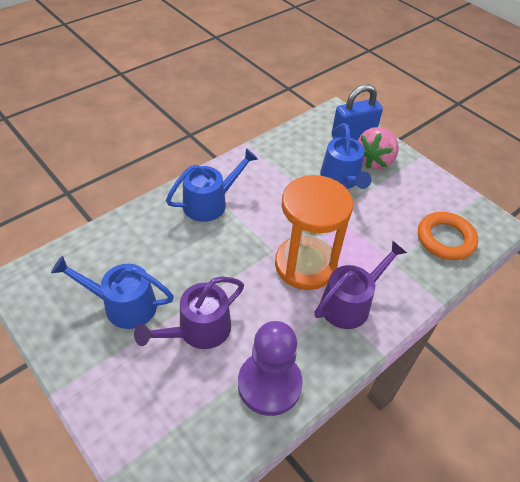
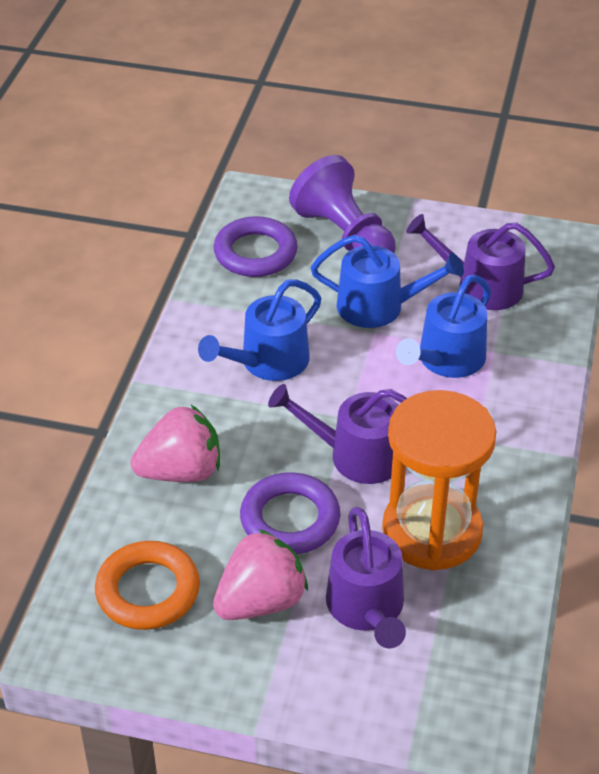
blue padlock: 1 -> 0
pink strawberry: 1 -> 2
purple ring: 0 -> 2
purple watering can: 2 -> 3

